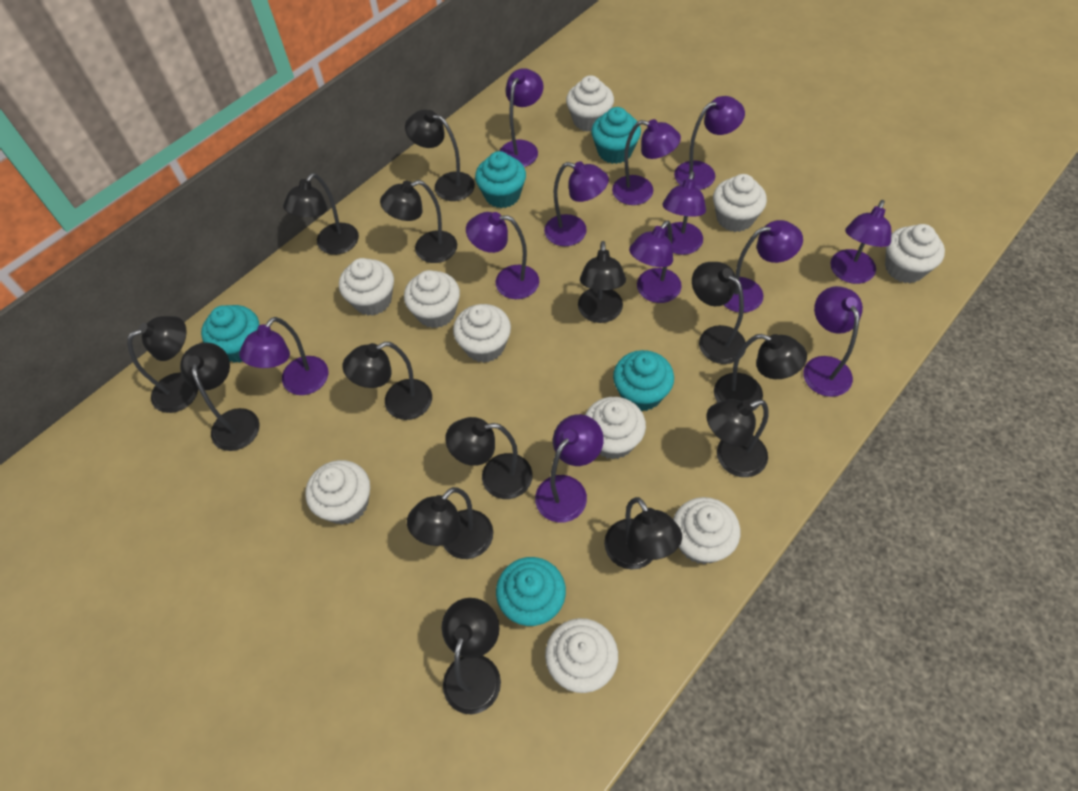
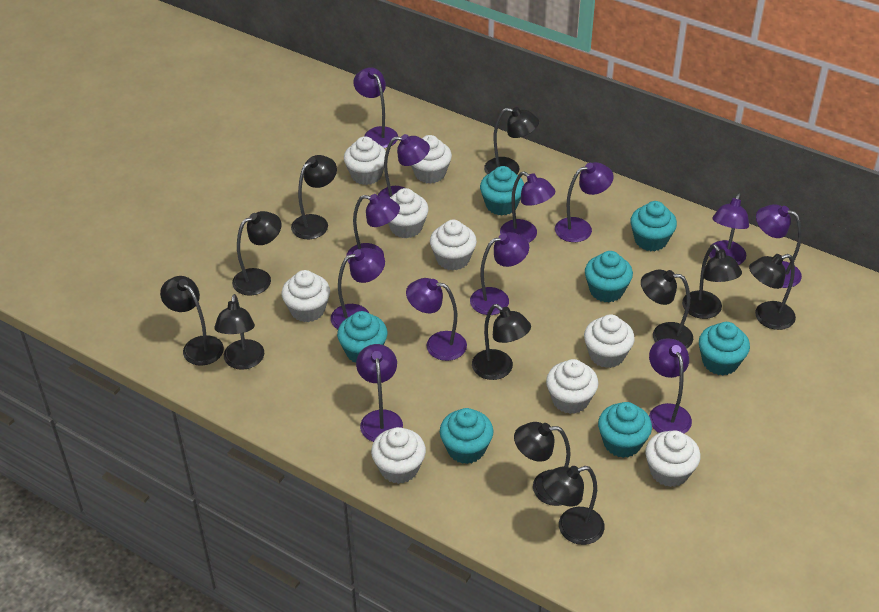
black lamp: 14 -> 11
turquoise cupcake: 5 -> 7
white cupcake: 10 -> 9

